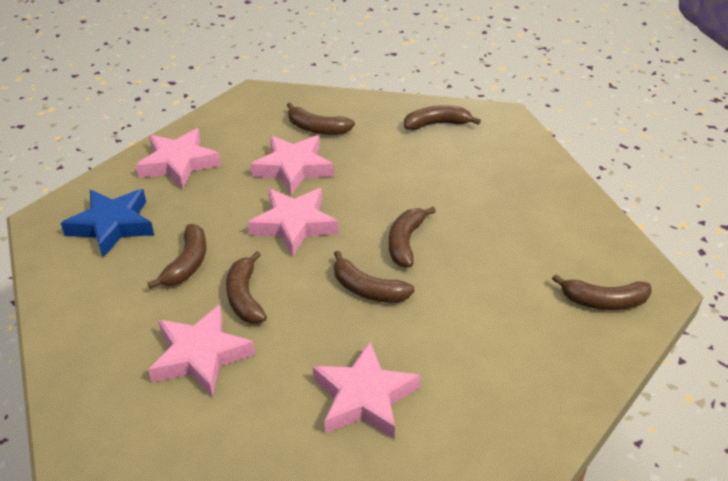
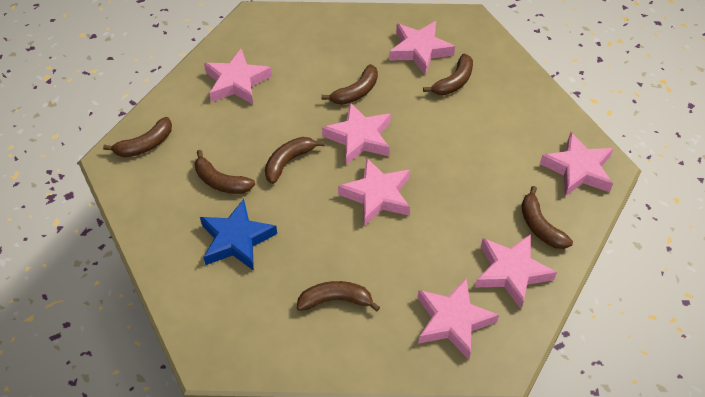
pink star: 5 -> 7

